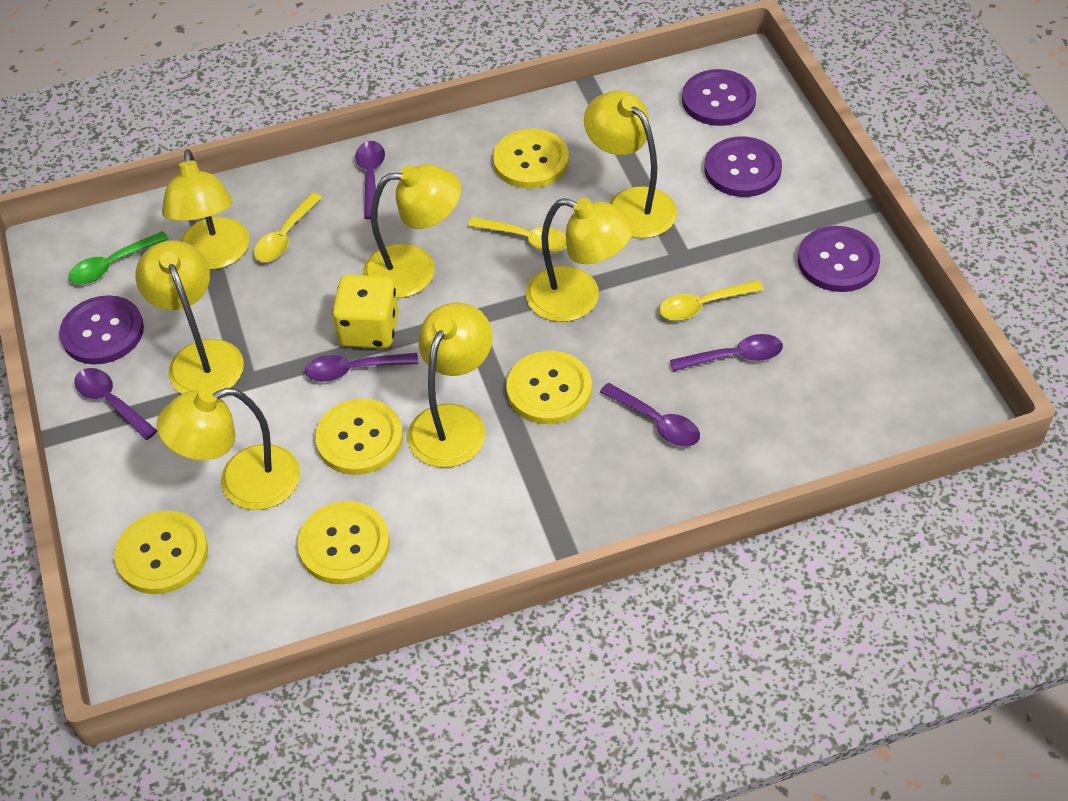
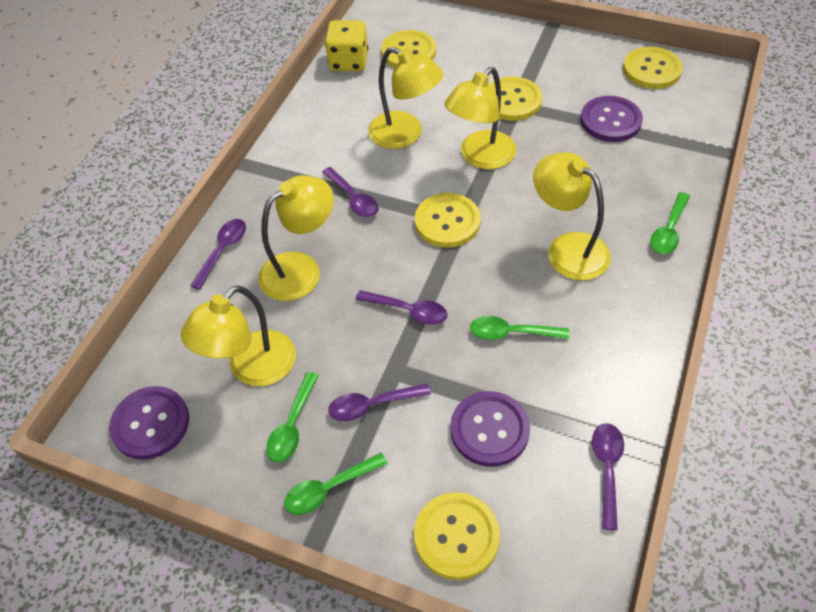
green spoon: 1 -> 4
purple button: 4 -> 3
yellow lamp: 7 -> 5
yellow spoon: 3 -> 0

